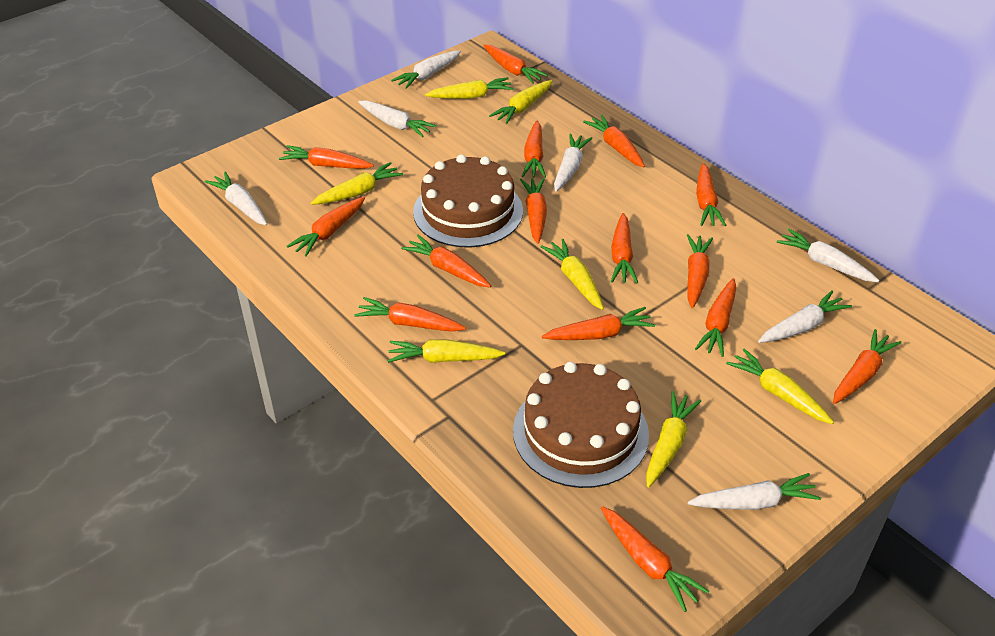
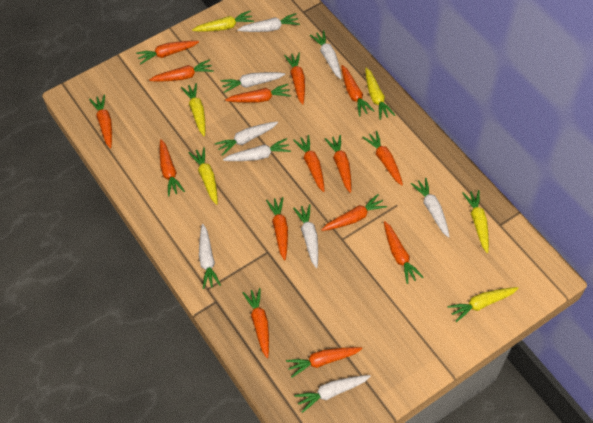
brown cake: 2 -> 0
white carrot: 7 -> 9
yellow carrot: 7 -> 6

